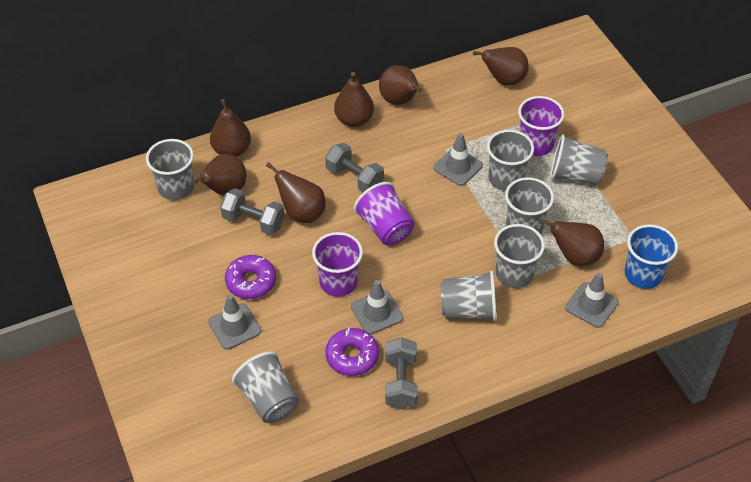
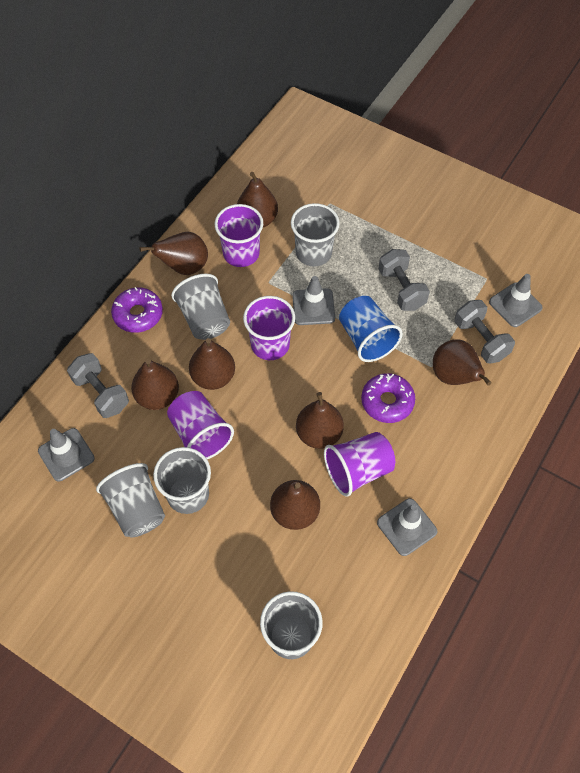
grey cup: 7 -> 5
purple cup: 3 -> 4

